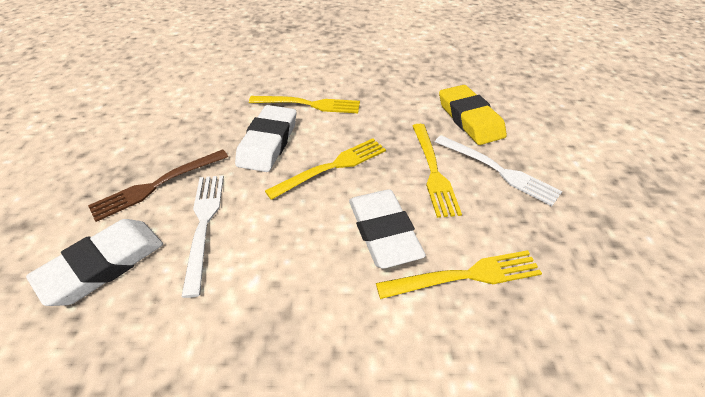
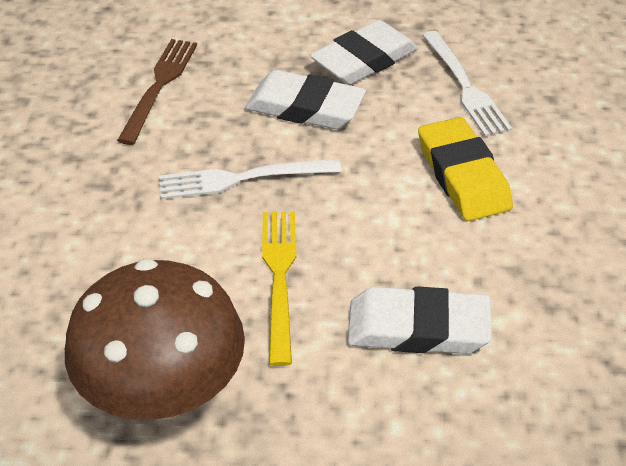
brown mushroom: 0 -> 1
yellow fork: 4 -> 1

